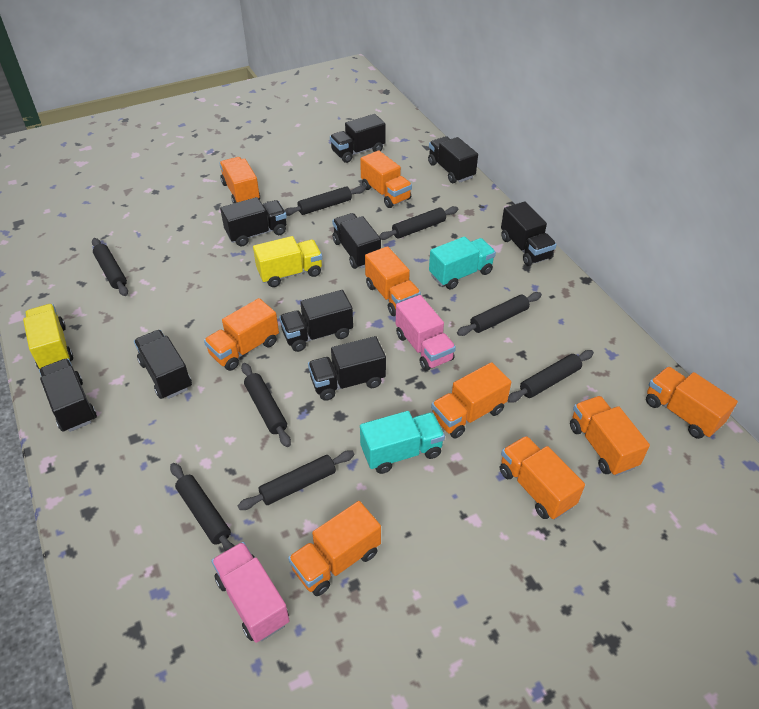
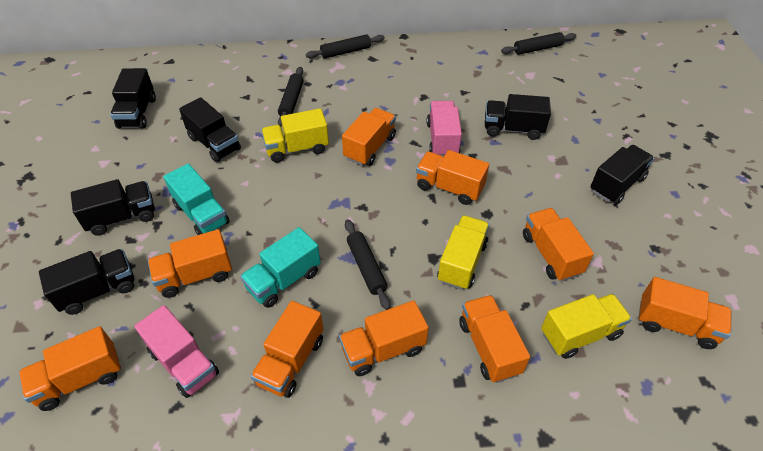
black rolling pin: 8 -> 4
black truck: 9 -> 6
yellow truck: 2 -> 3

